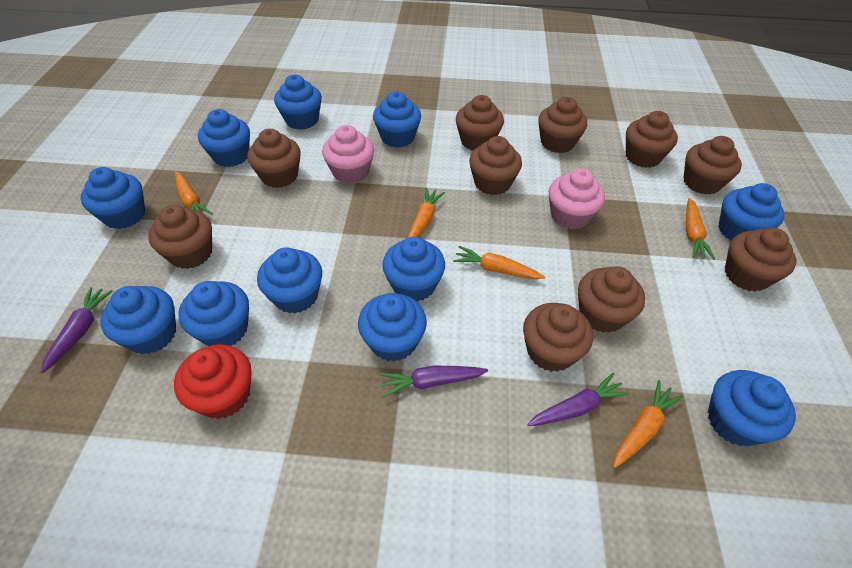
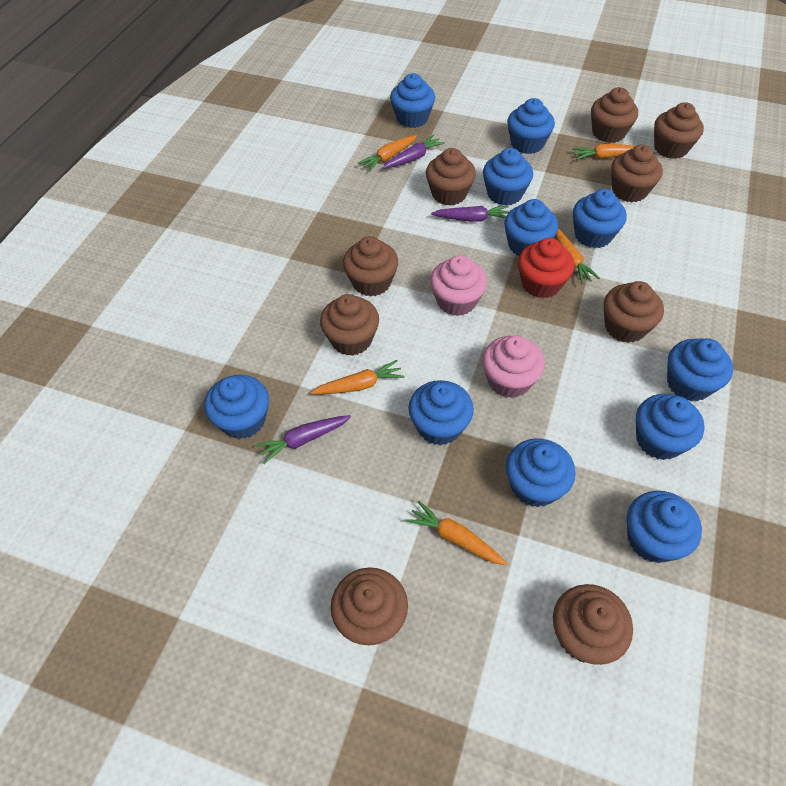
brown cupcake: 10 -> 9

